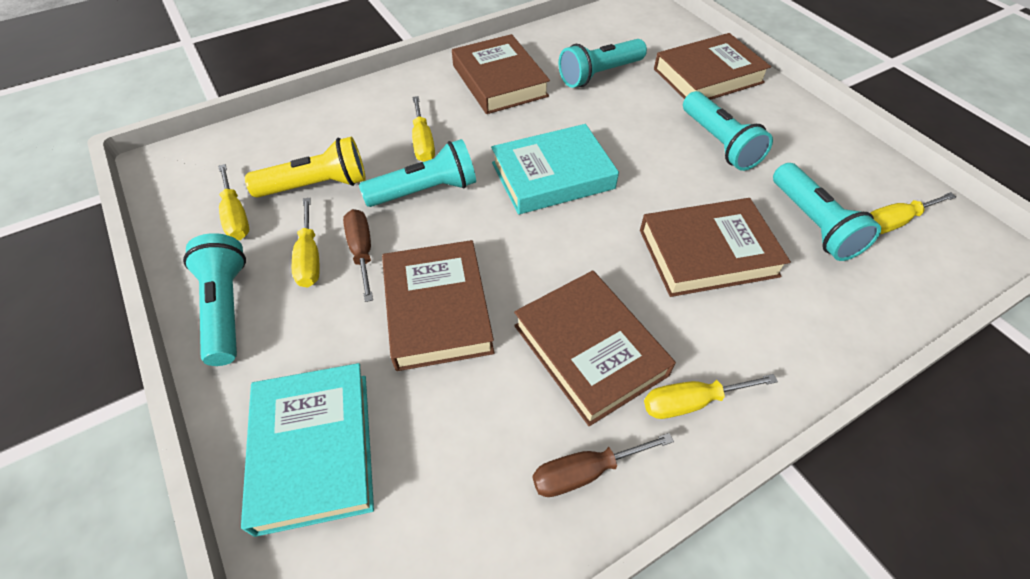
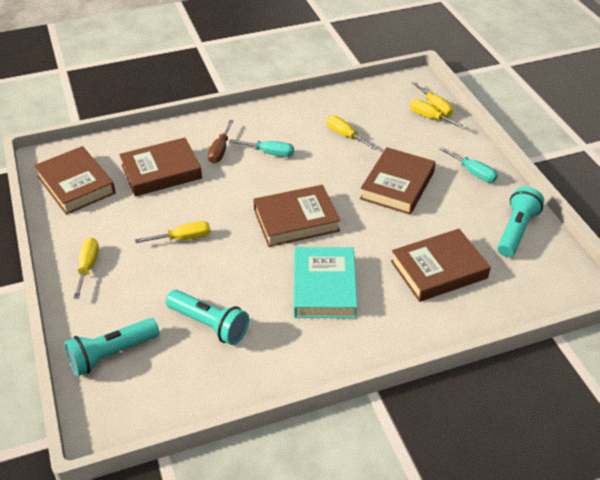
brown screwdriver: 2 -> 1
turquoise book: 2 -> 1
turquoise flashlight: 5 -> 3
turquoise screwdriver: 0 -> 2
yellow flashlight: 1 -> 0

